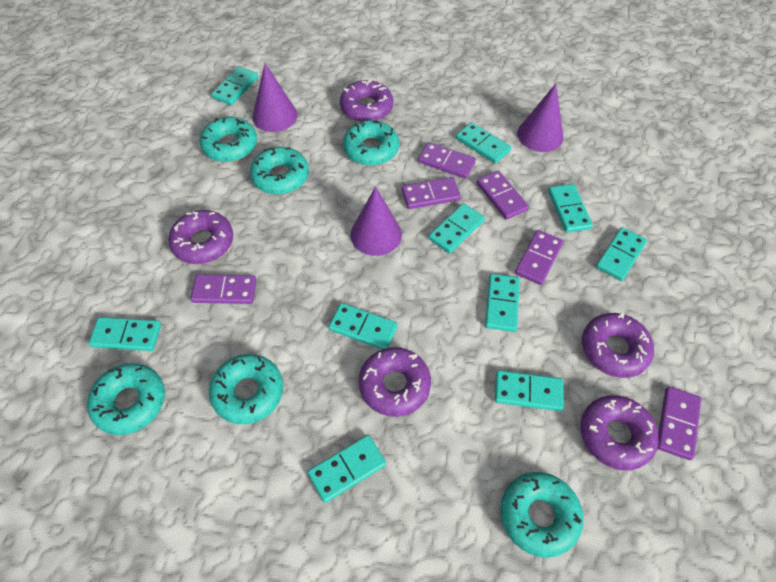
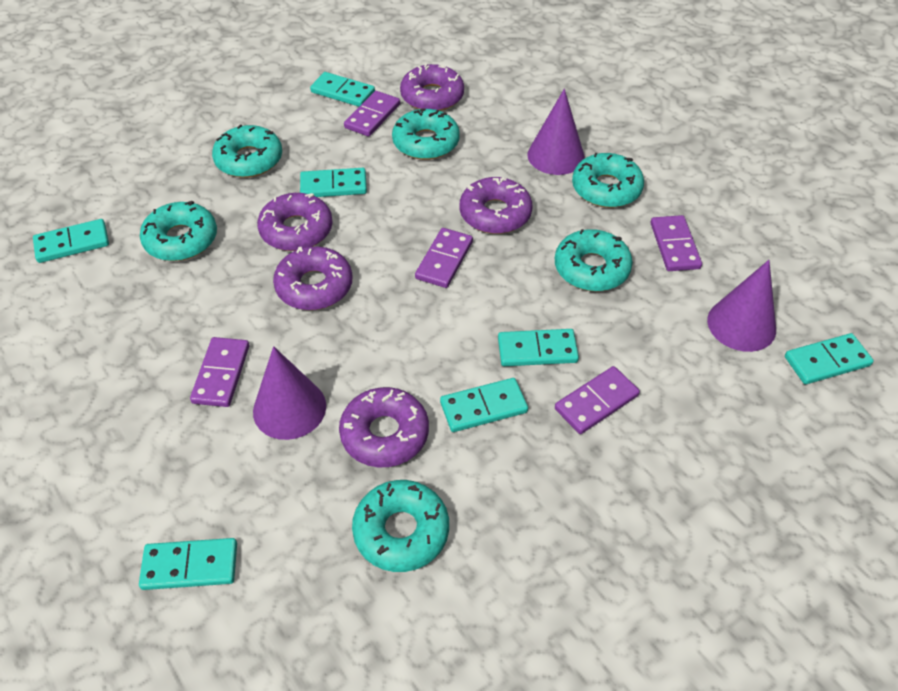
purple domino: 6 -> 5
turquoise domino: 10 -> 7

